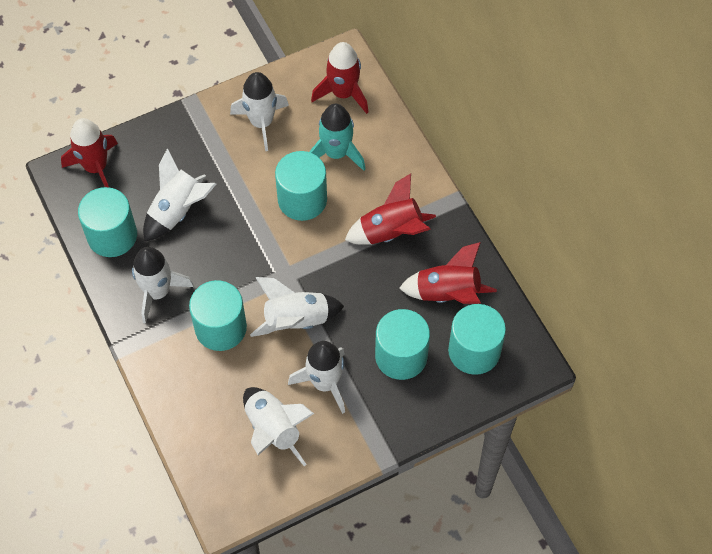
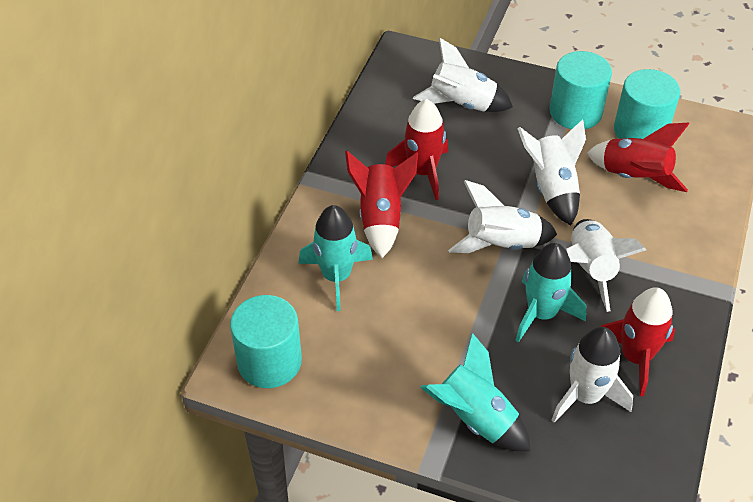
turquoise cylinder: 5 -> 3
turquoise rocket: 1 -> 3
white rocket: 6 -> 5

